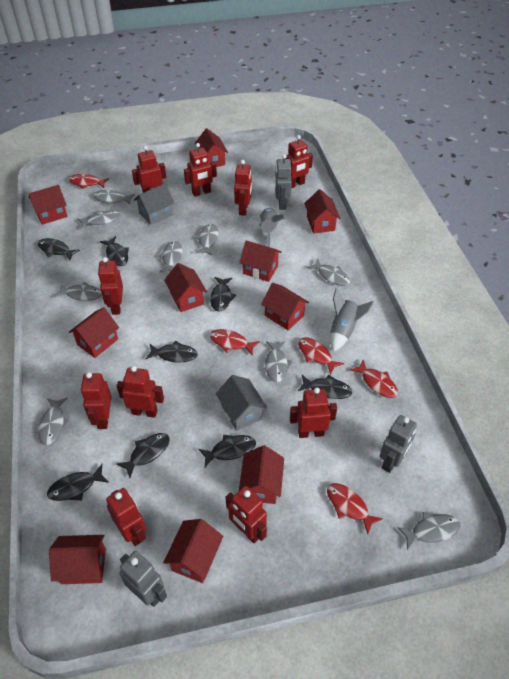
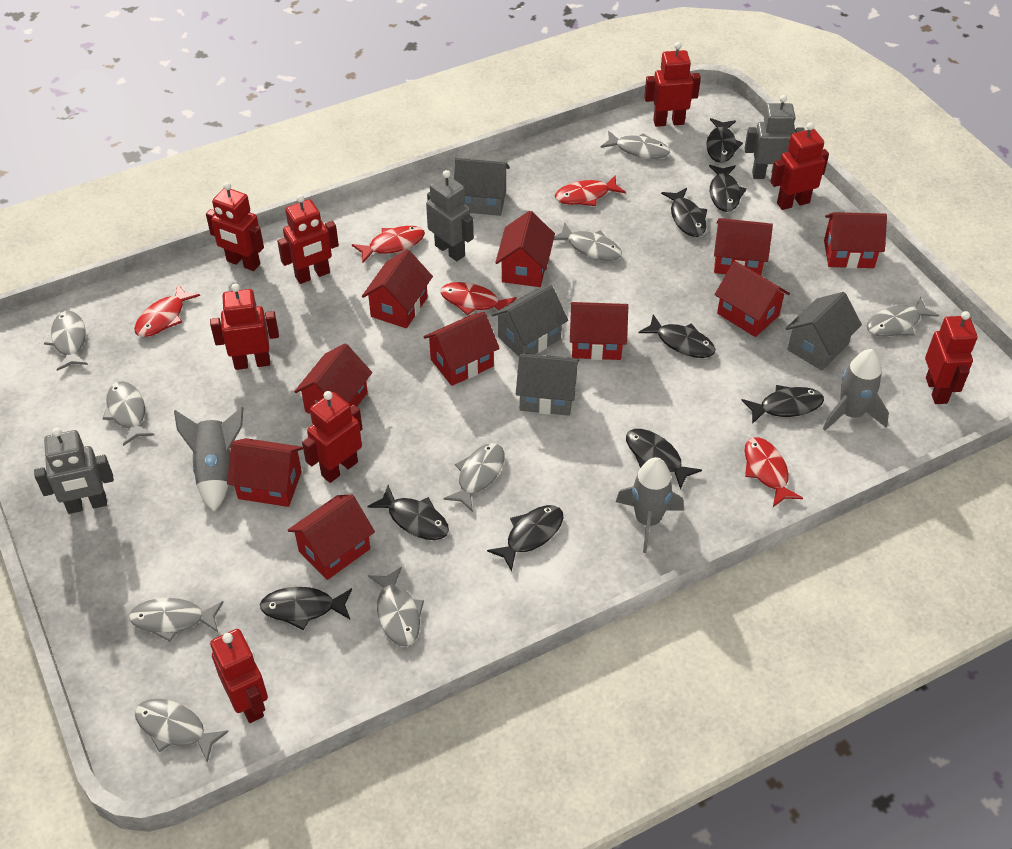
black fish: 8 -> 9
grey house: 2 -> 4
grey rocket: 2 -> 3
red robot: 10 -> 8

